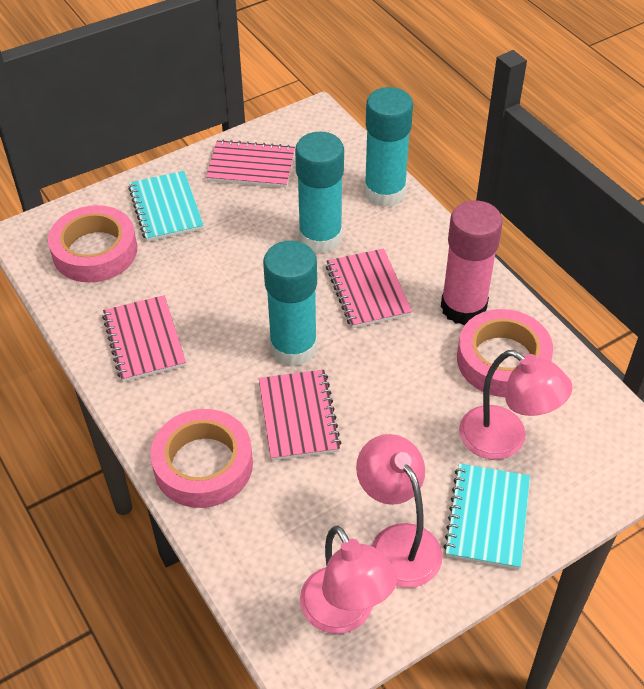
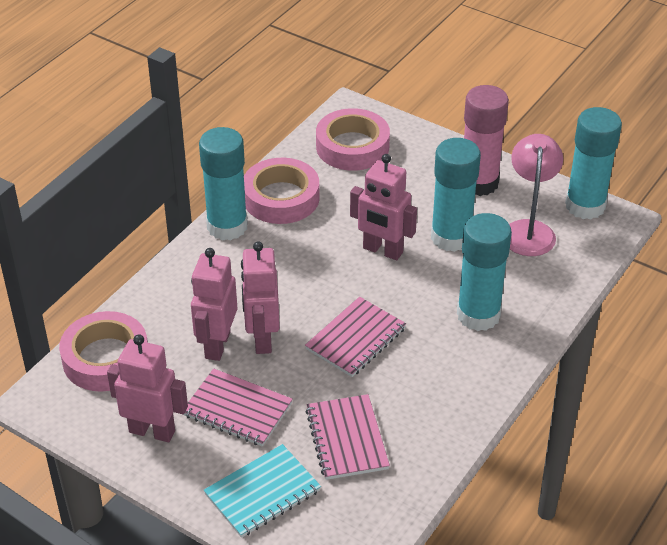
pink lamp: 3 -> 1
pink notebook: 4 -> 3
pink robot: 0 -> 4
turquoise glue stick: 3 -> 4
turquoise notebook: 2 -> 1

